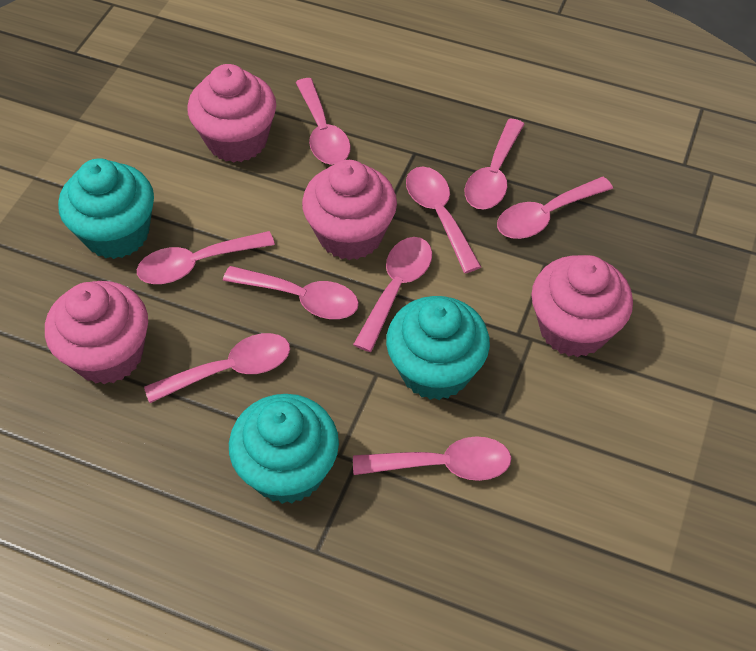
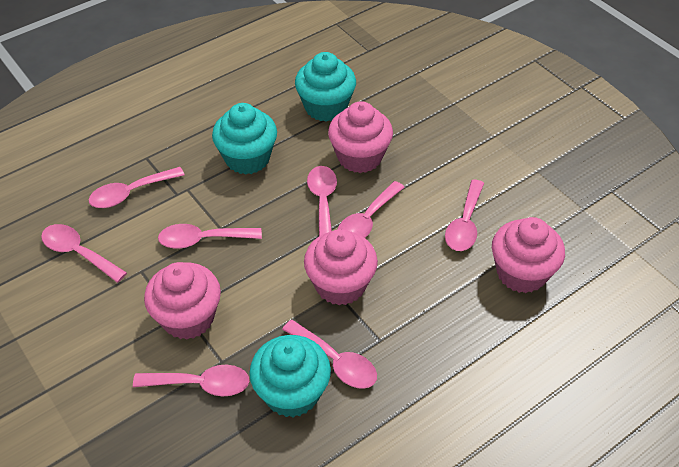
pink spoon: 9 -> 8

